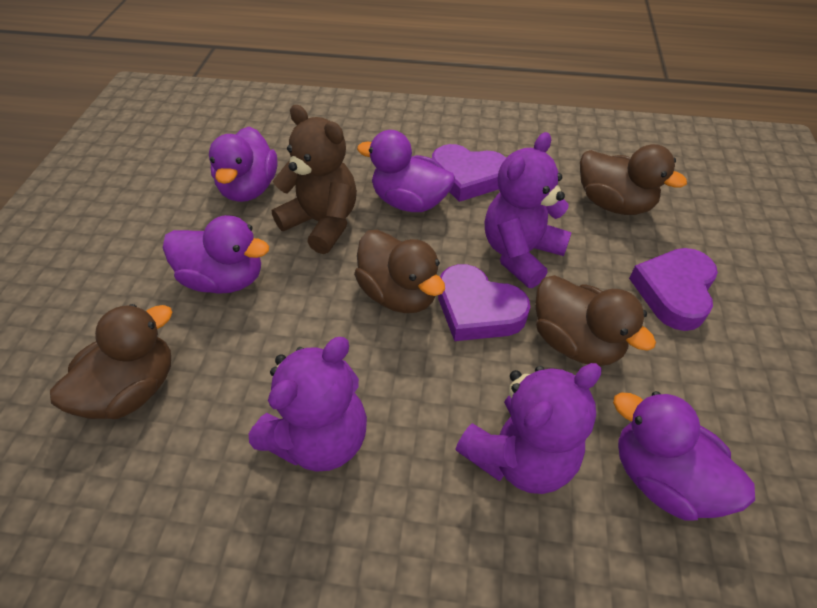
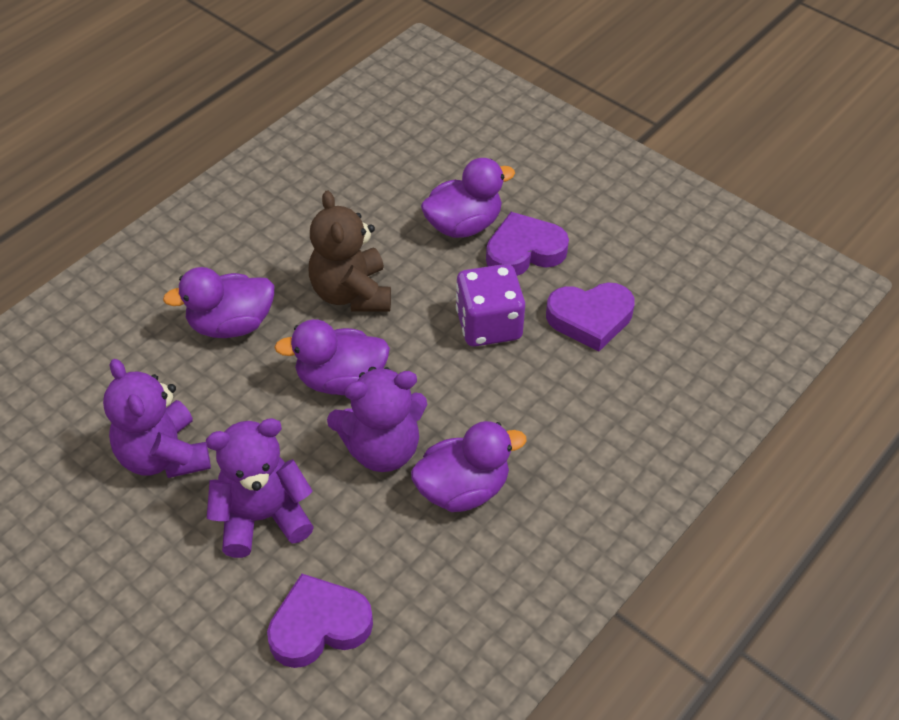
brown duck: 4 -> 0
purple dice: 0 -> 1

